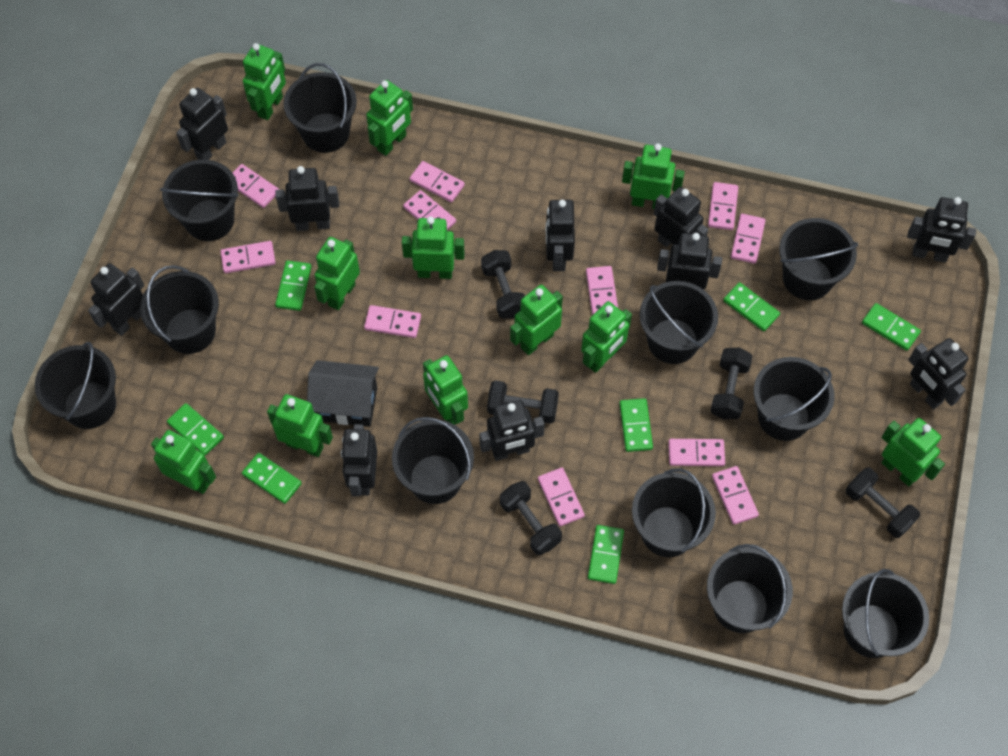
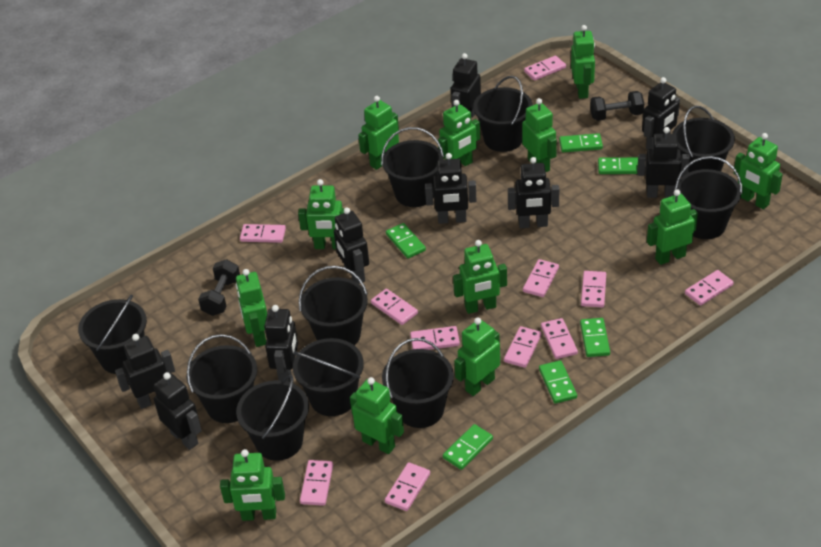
black bucket: 11 -> 10
black dumbbell: 5 -> 2
black house: 1 -> 0
black robot: 10 -> 9
green domino: 7 -> 6
green robot: 11 -> 12

